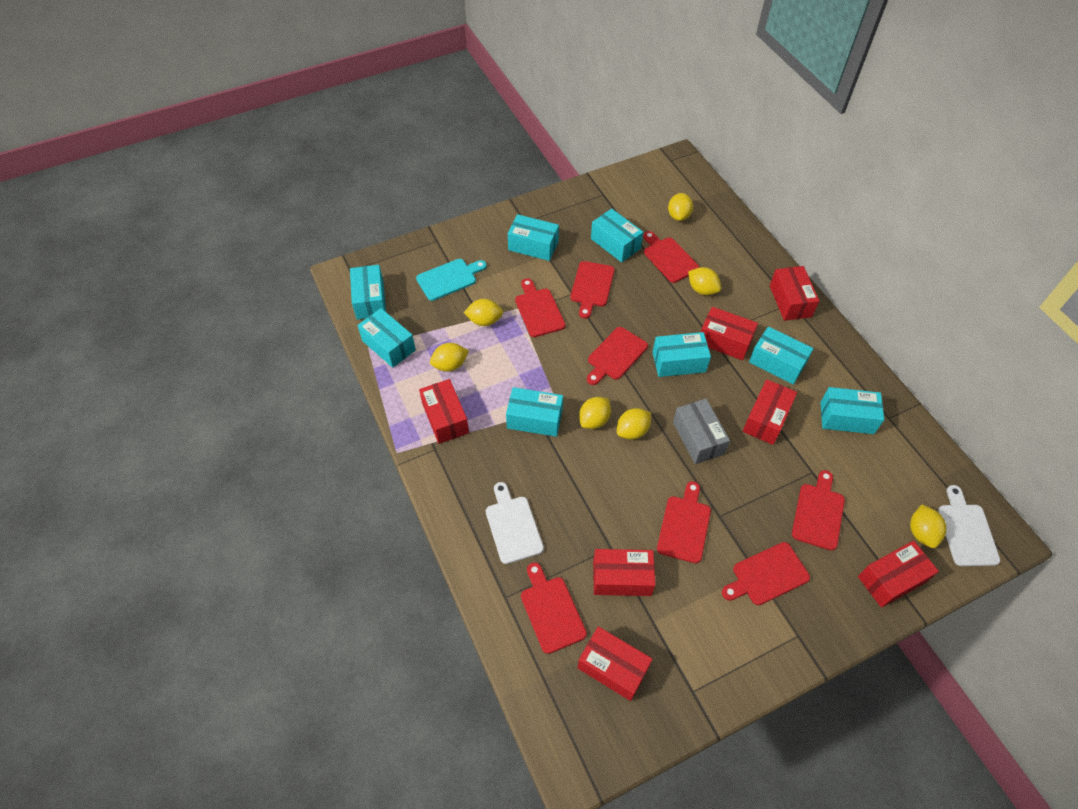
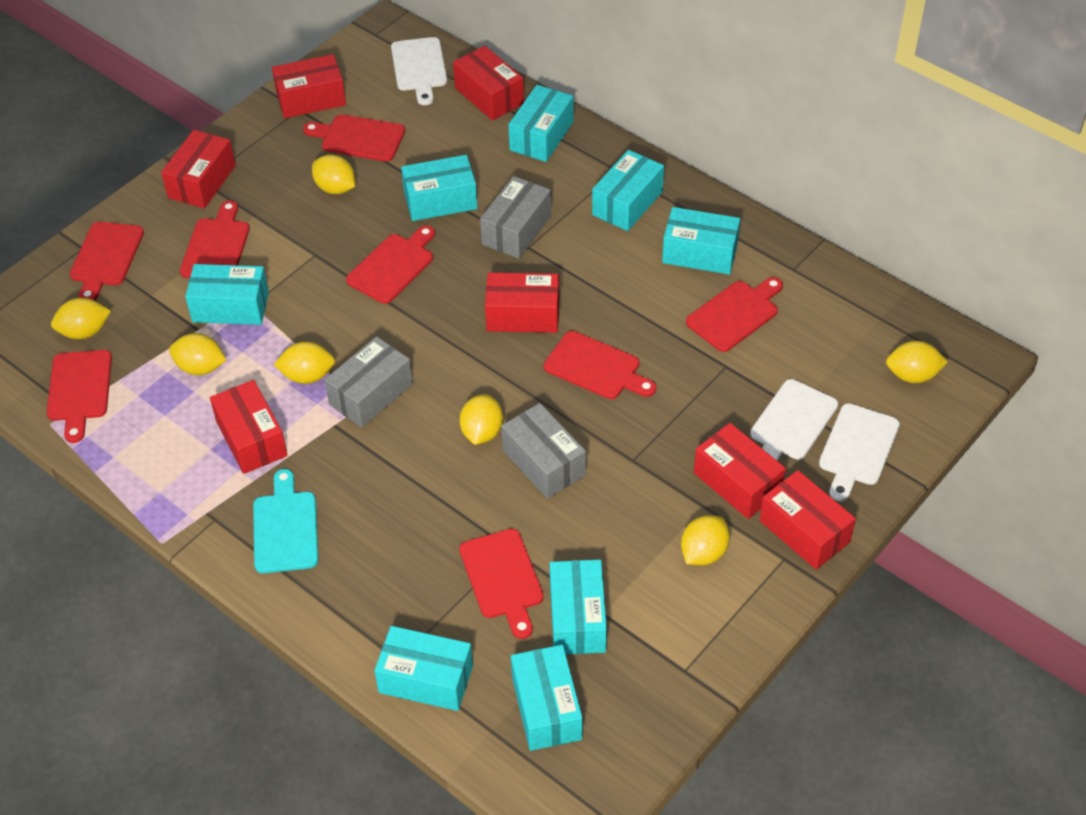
grey box: 1 -> 3
white cutting board: 2 -> 3

